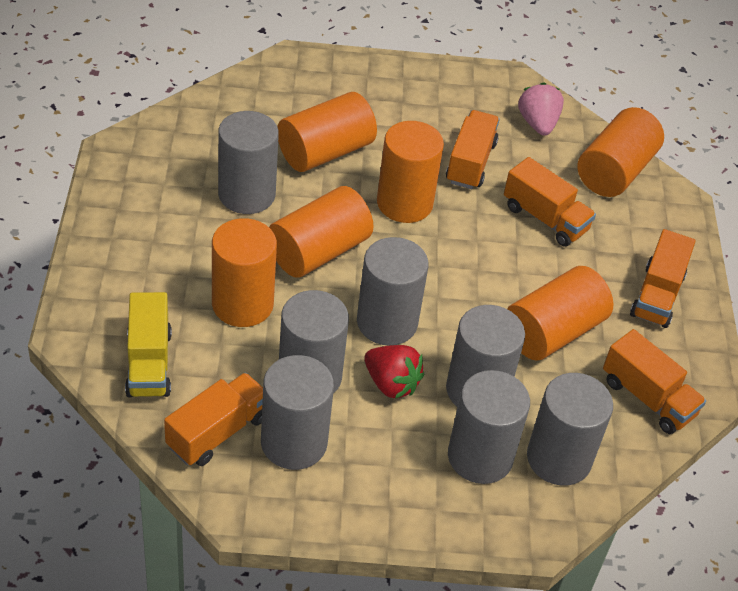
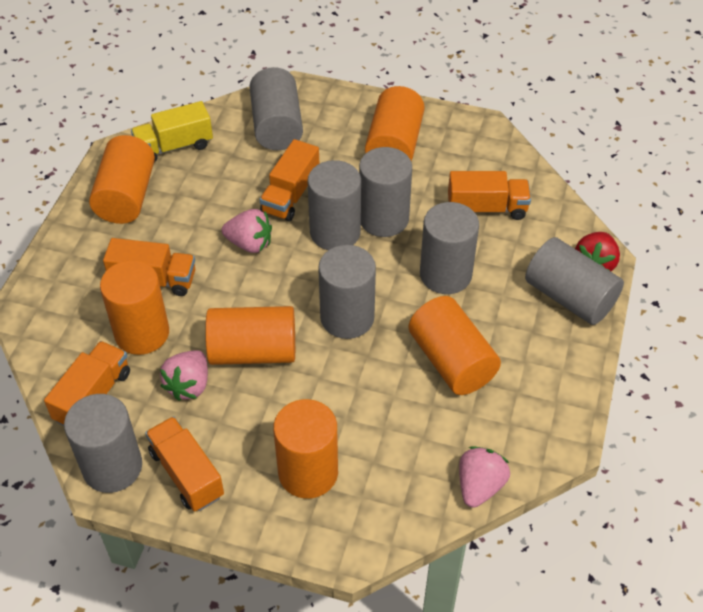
pink strawberry: 1 -> 3

